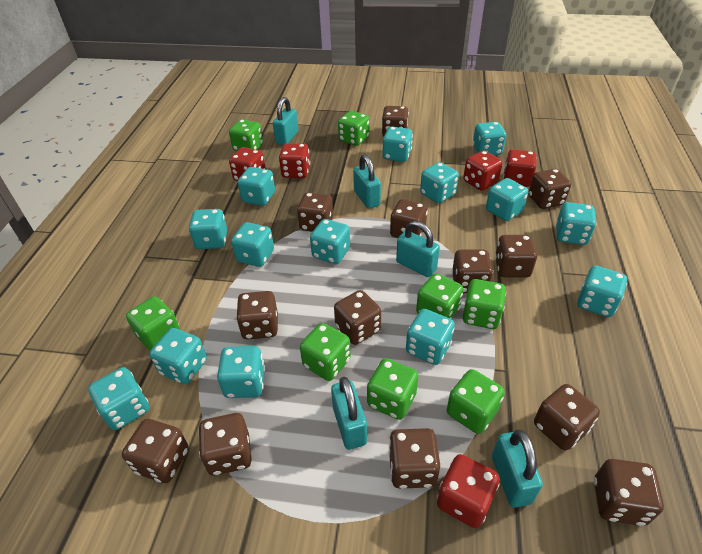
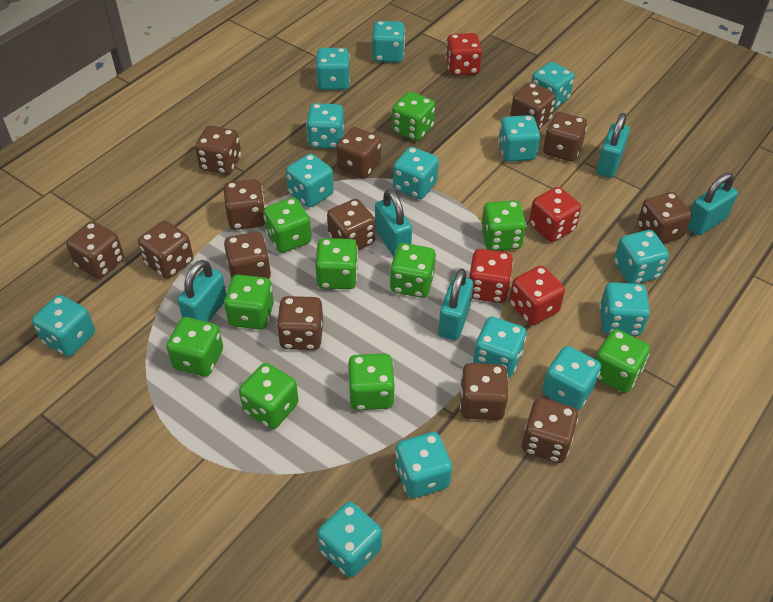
green dice: 8 -> 10
red dice: 5 -> 4

